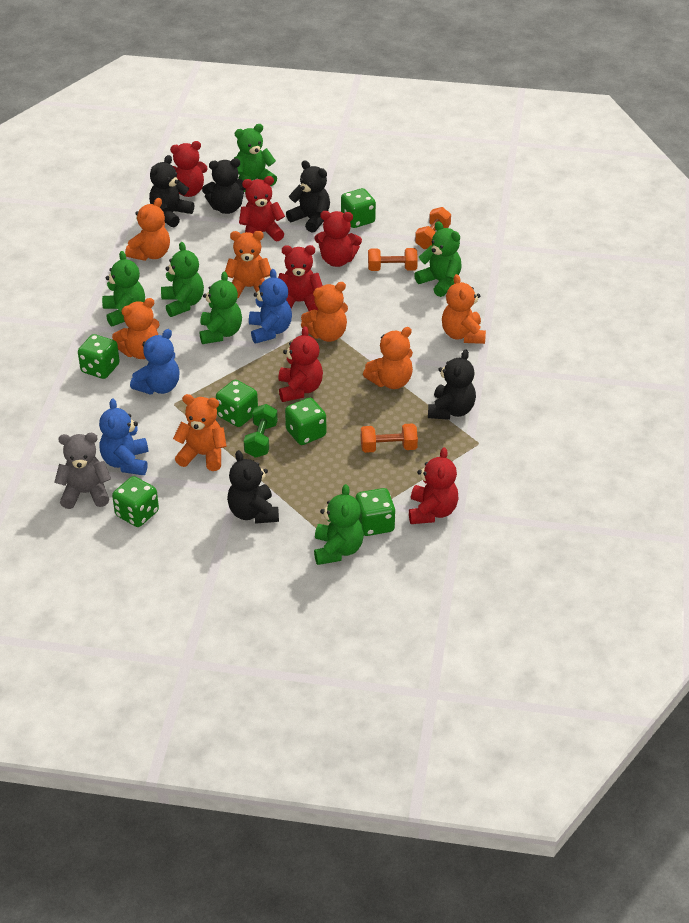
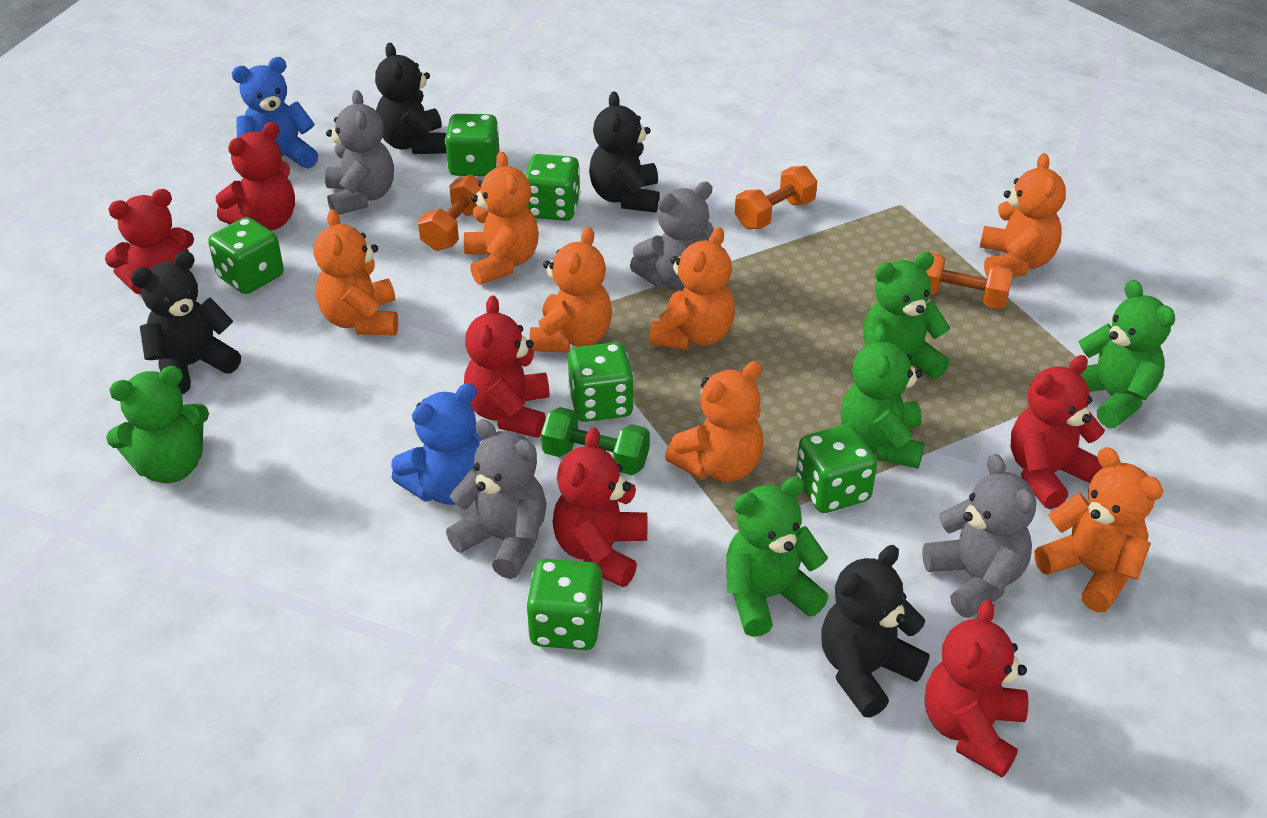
black teddy bear: 5 -> 4
blue teddy bear: 3 -> 2
green teddy bear: 6 -> 5
grey teddy bear: 1 -> 4

